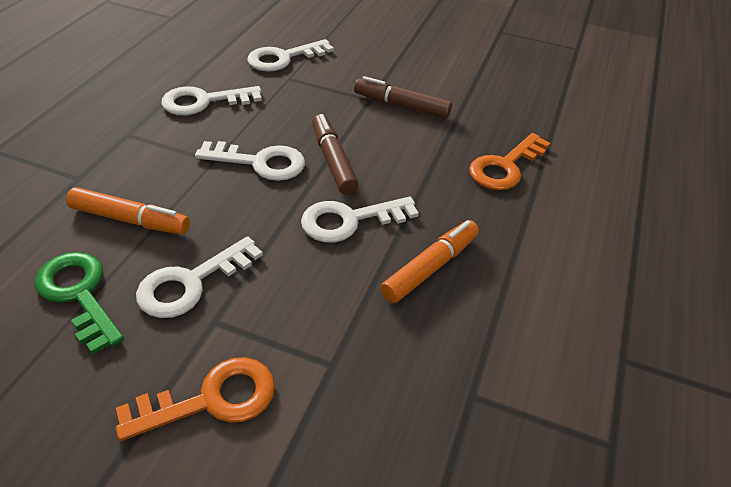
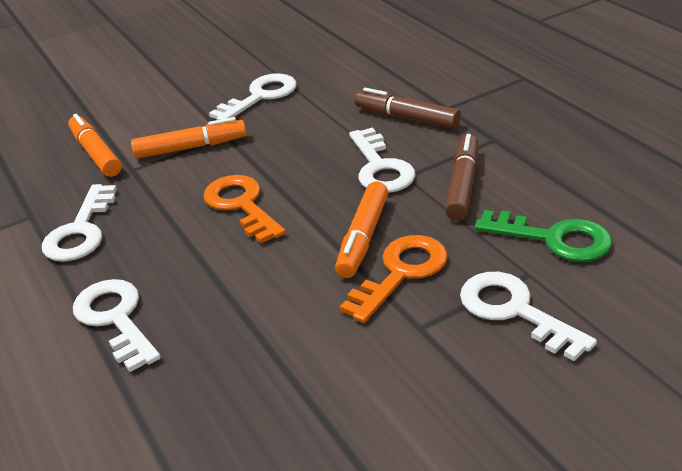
orange marker: 2 -> 3

